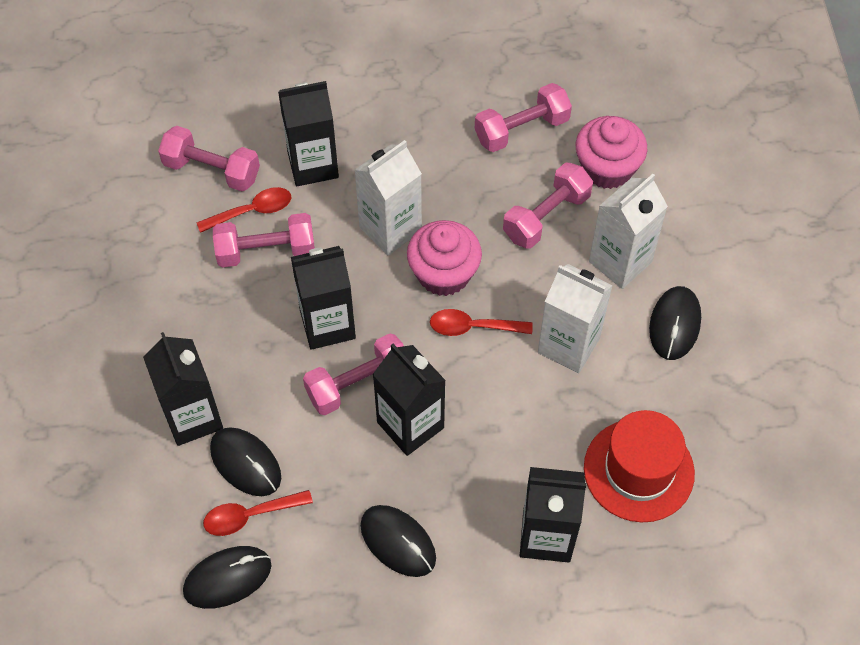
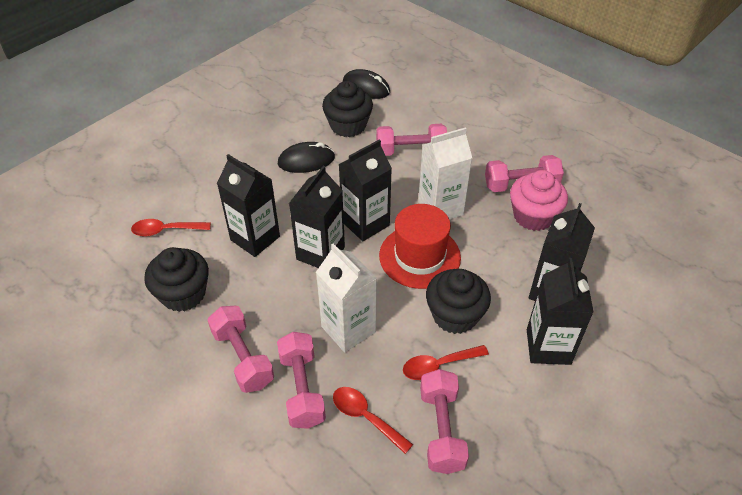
black cupcake: 0 -> 3
black mouse: 4 -> 2
pink cupcake: 2 -> 1
white carton: 3 -> 2

